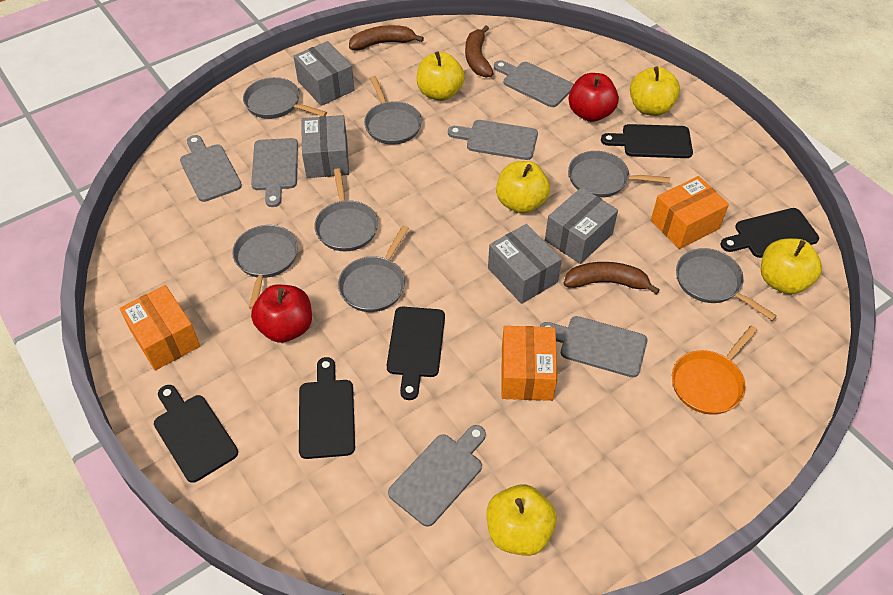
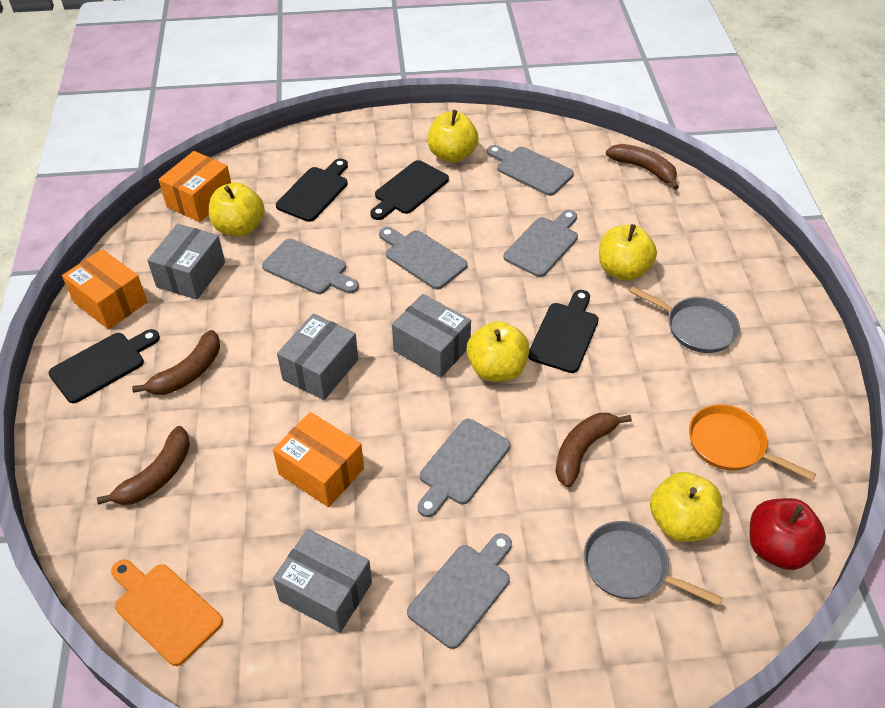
black cutting board: 5 -> 4
brown banana: 3 -> 4
grey pan: 7 -> 2
orange cutting board: 0 -> 1
red apple: 2 -> 1

